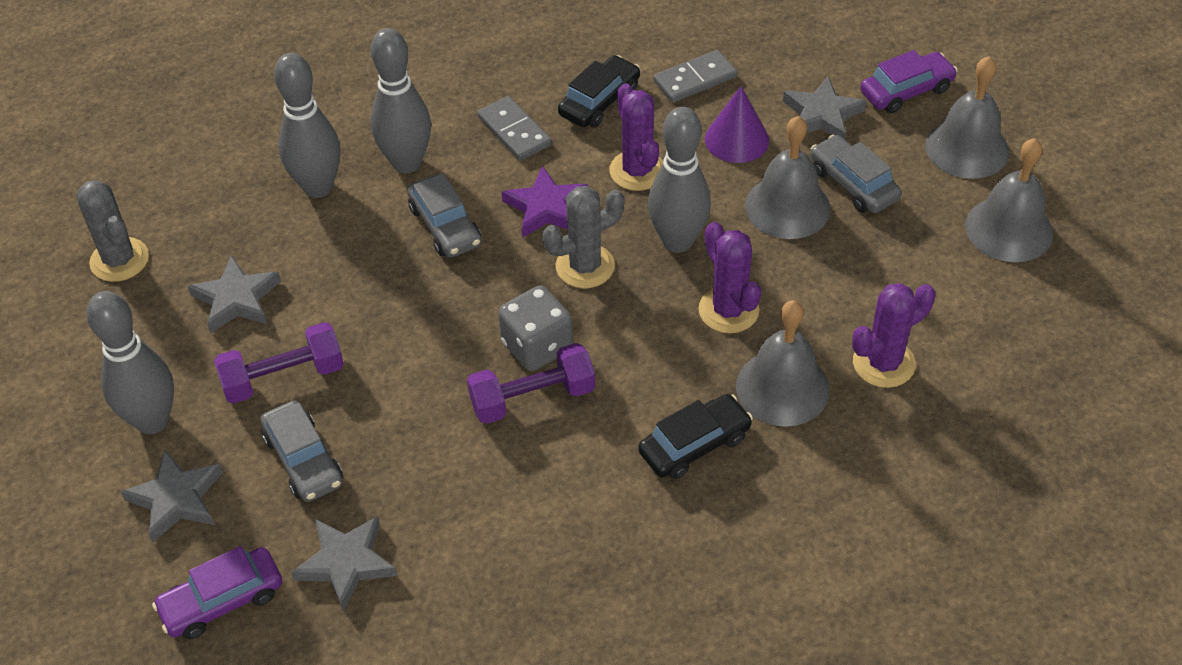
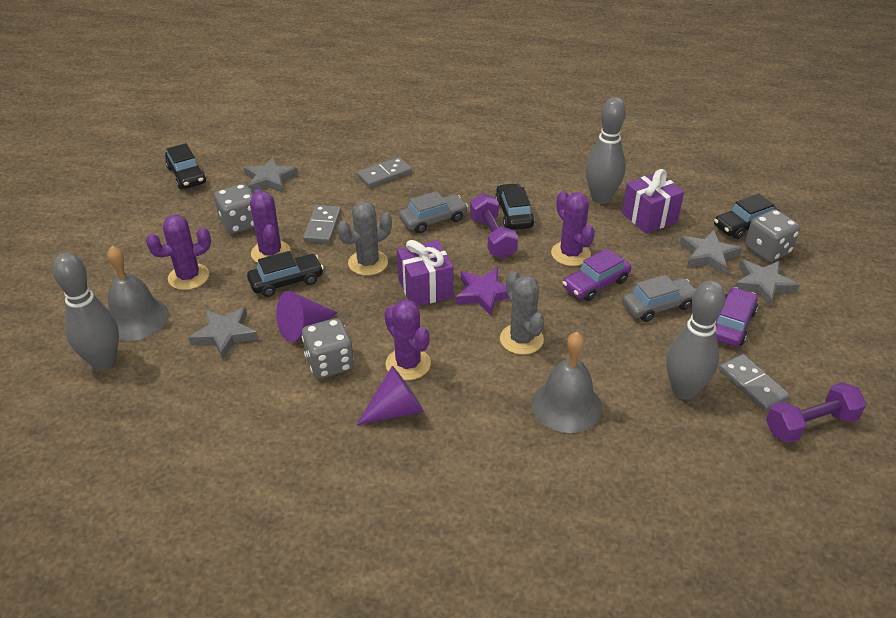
black car: 2 -> 4
grey bell: 4 -> 2
grey bowling pin: 4 -> 3
grey car: 3 -> 2
grey dice: 1 -> 3
grey domino: 2 -> 3
purple cactus: 3 -> 4
purple cone: 1 -> 2
purple gift: 0 -> 2

